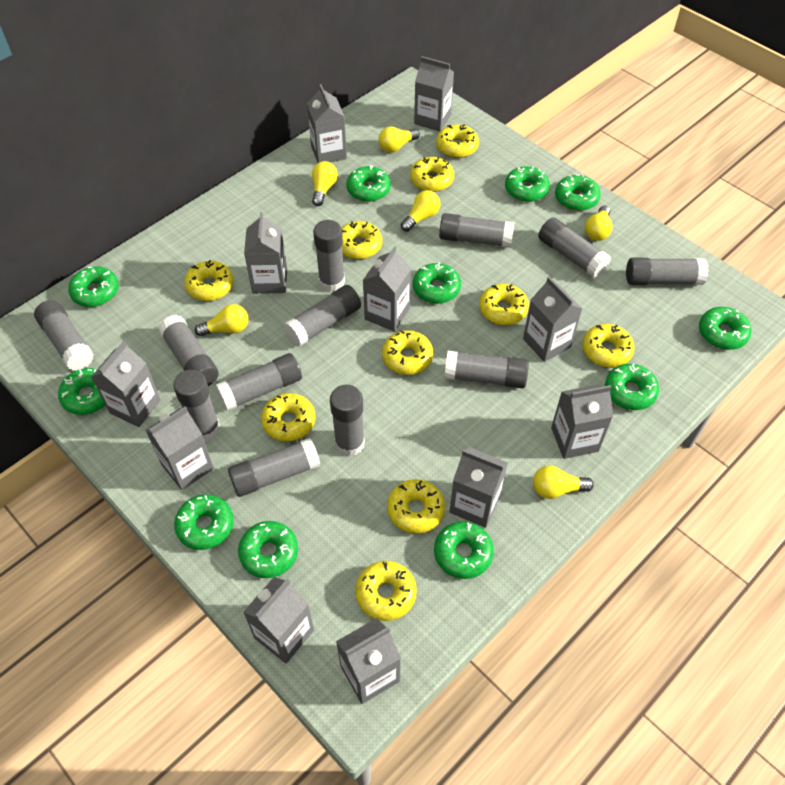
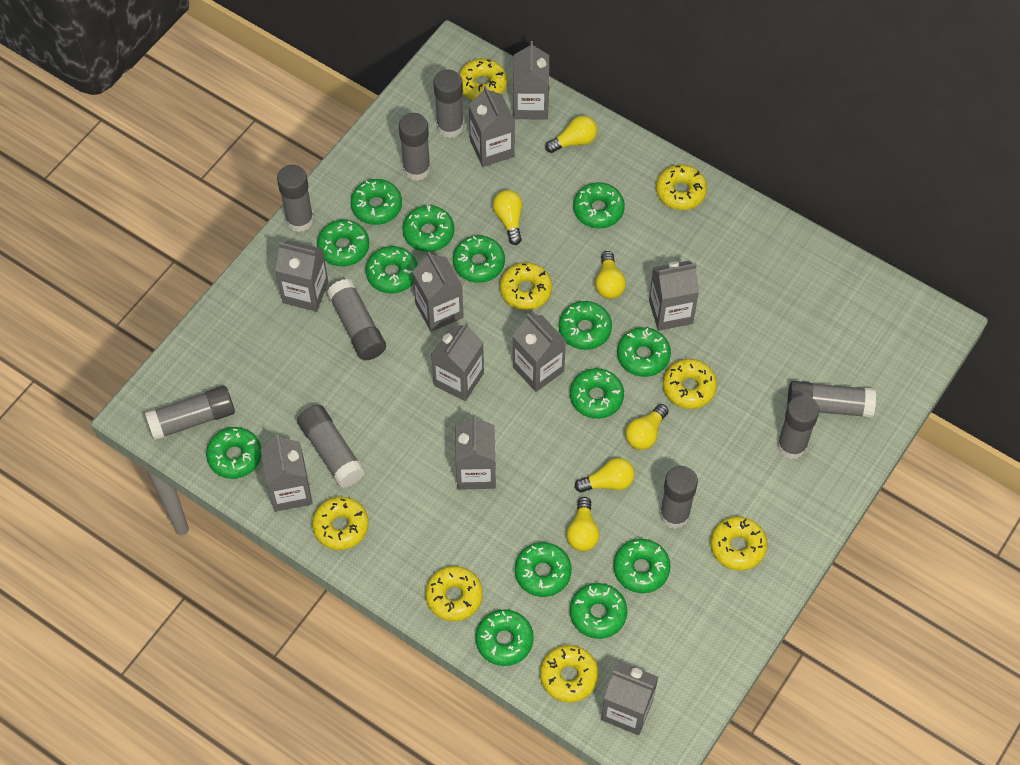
green donut: 11 -> 14
grey carton: 11 -> 10
grey glue stick: 12 -> 9
yellow donut: 10 -> 8

